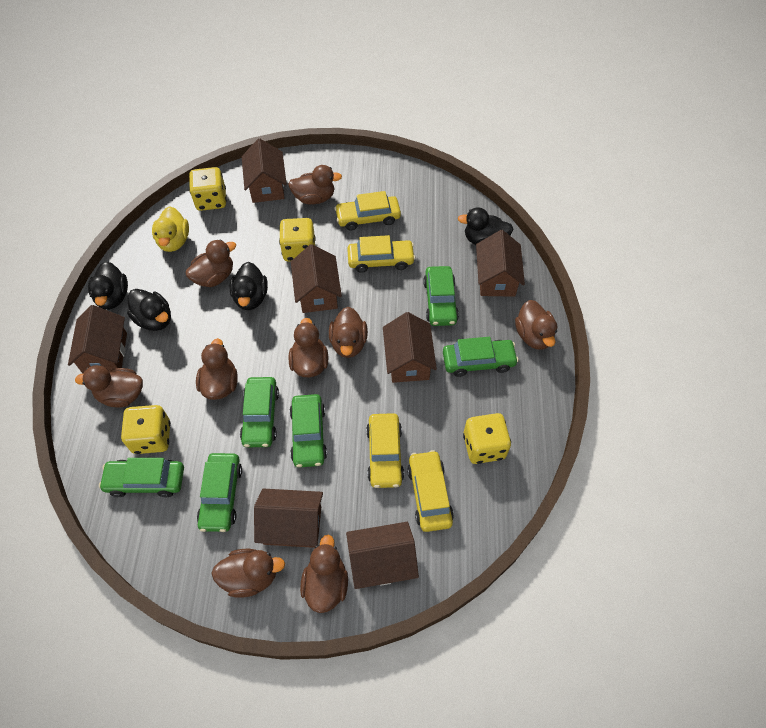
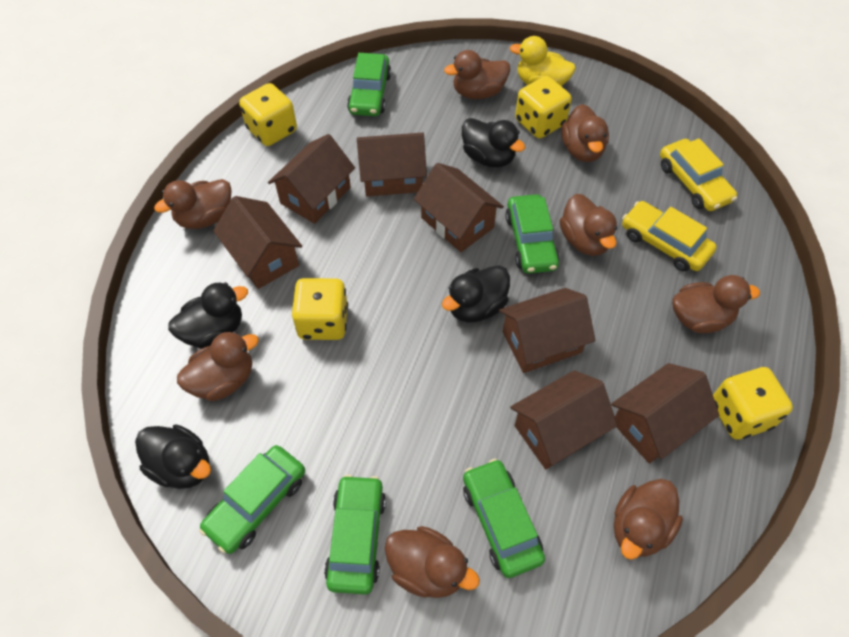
brown duck: 9 -> 8
green car: 6 -> 5
yellow car: 4 -> 2

